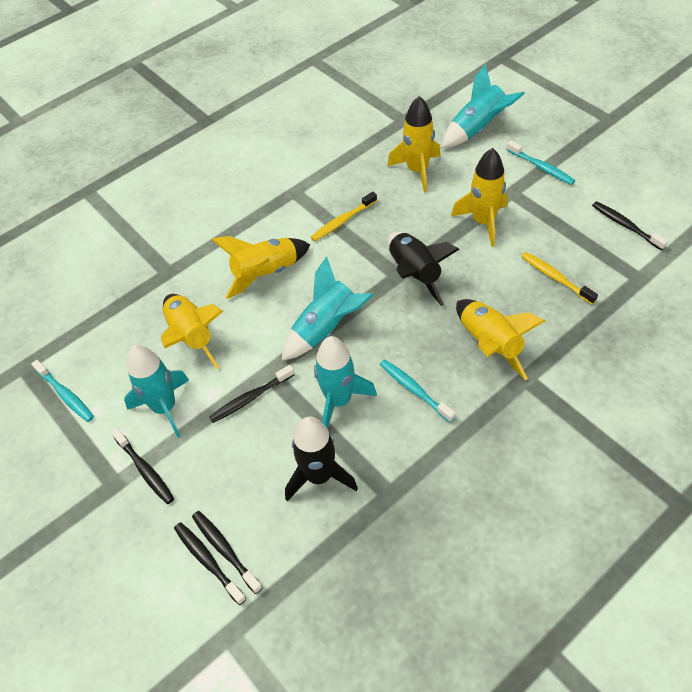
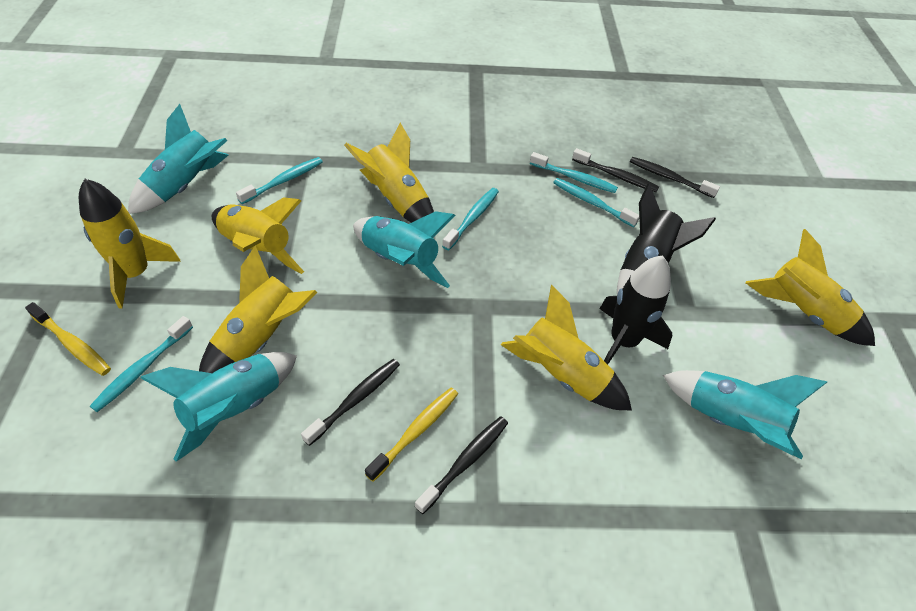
black toothbrush: 5 -> 4
turquoise toothbrush: 3 -> 5
yellow rocket: 5 -> 6

